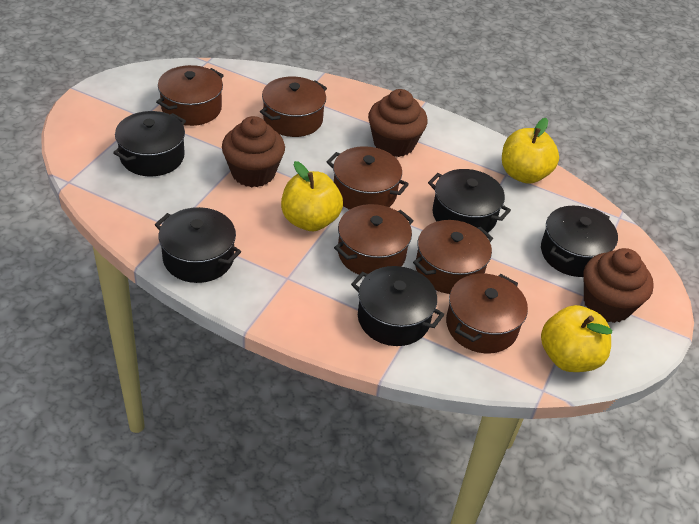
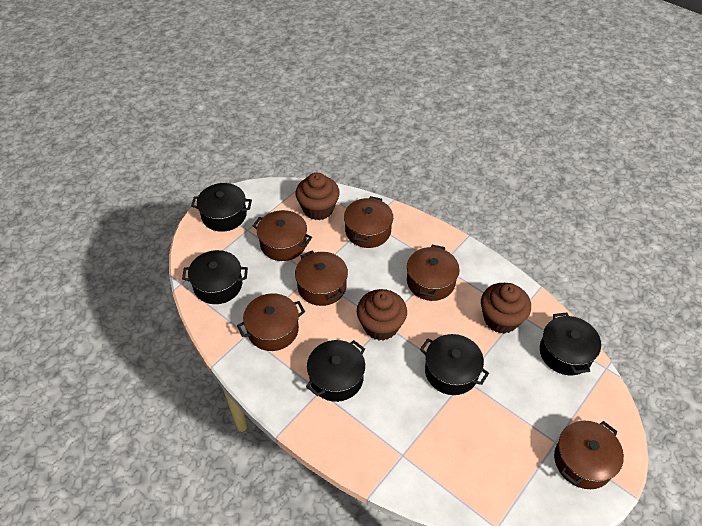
yellow apple: 3 -> 0

